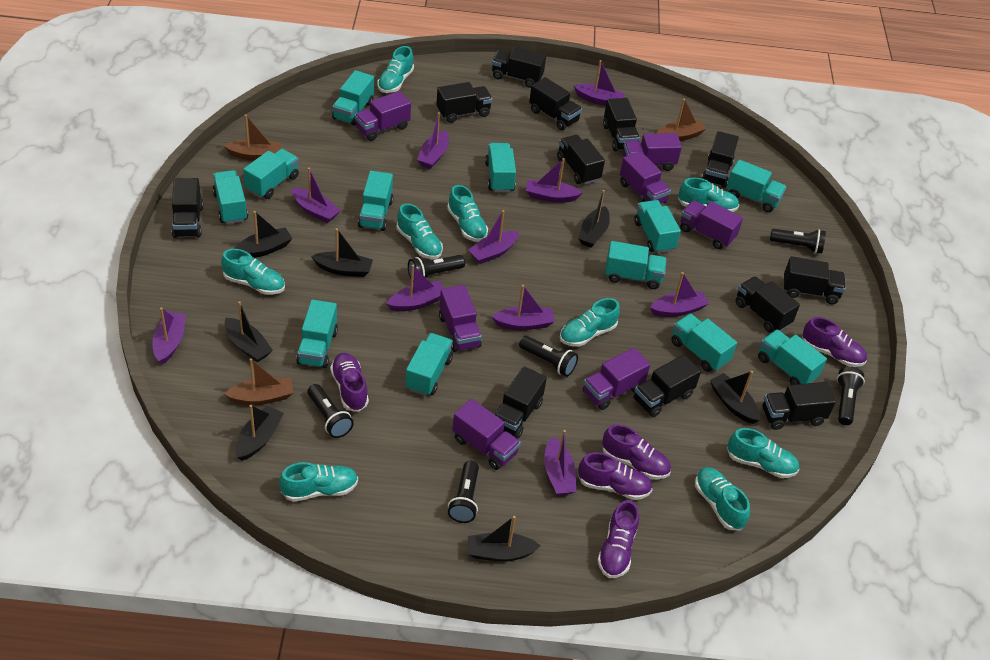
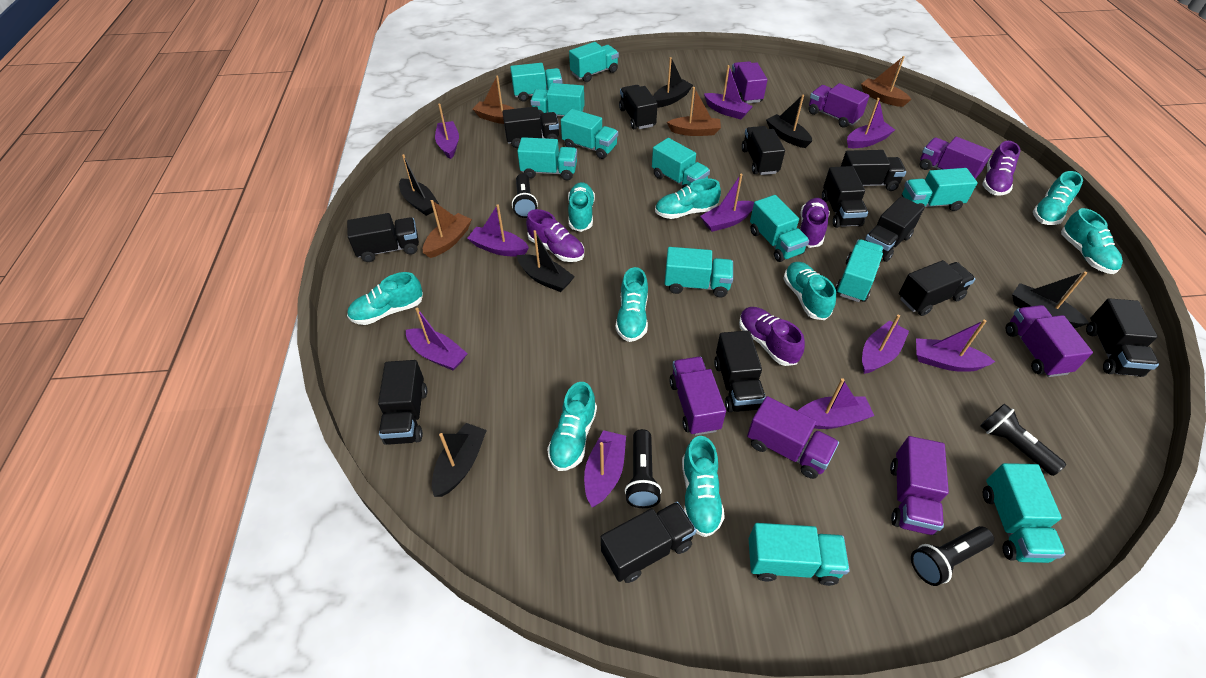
black boat: 7 -> 6
black flashlight: 6 -> 4
brown boat: 3 -> 4
purple shoe: 5 -> 4

